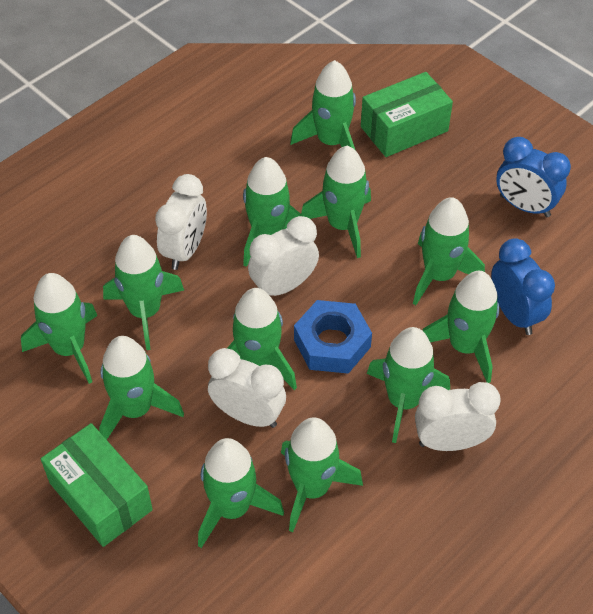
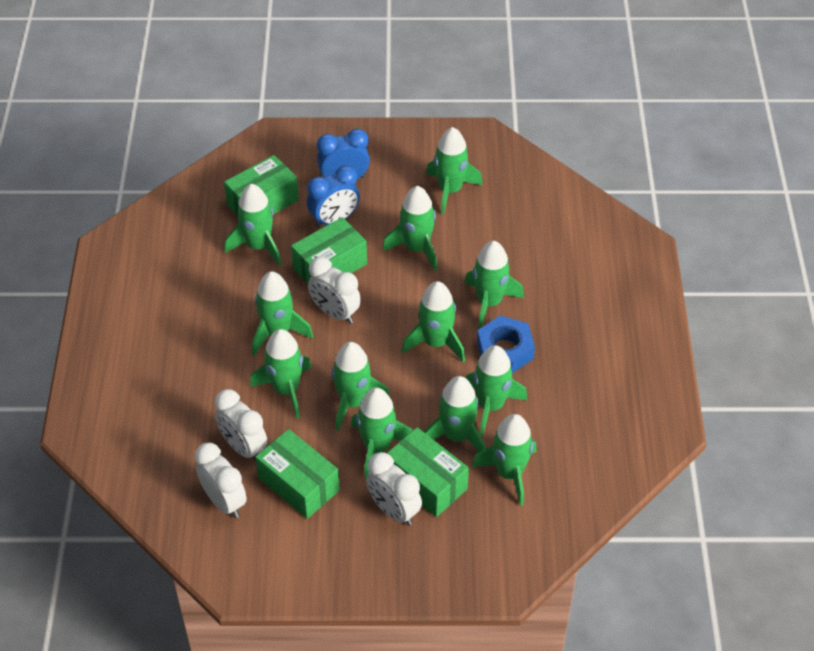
green box: 2 -> 4

